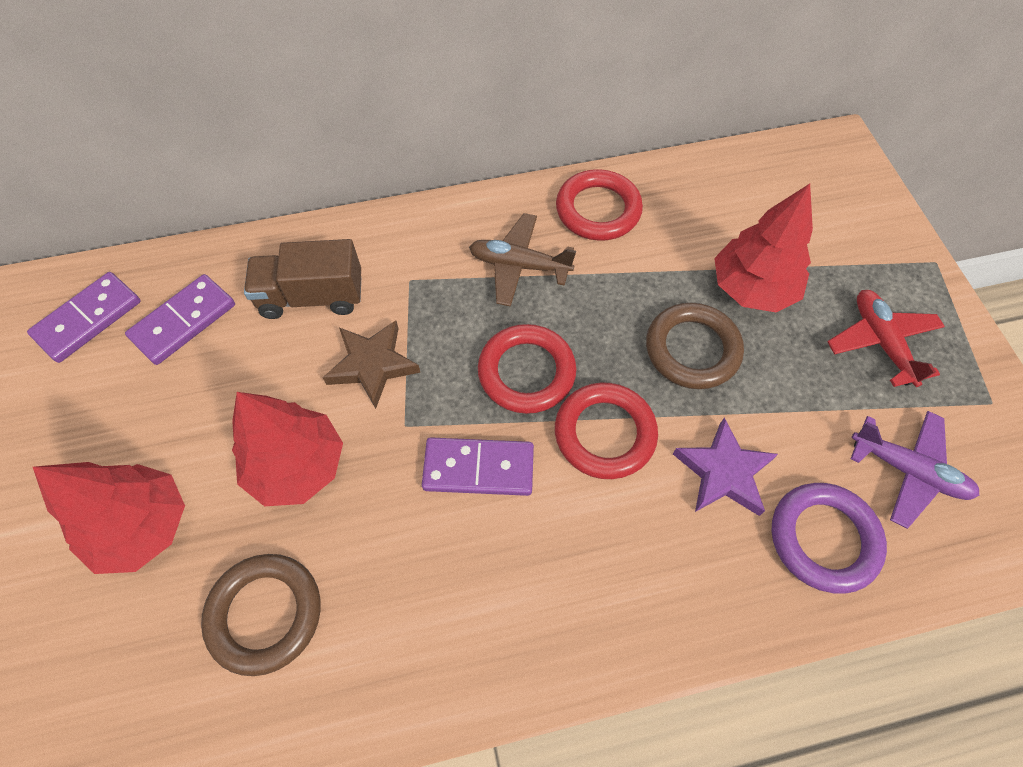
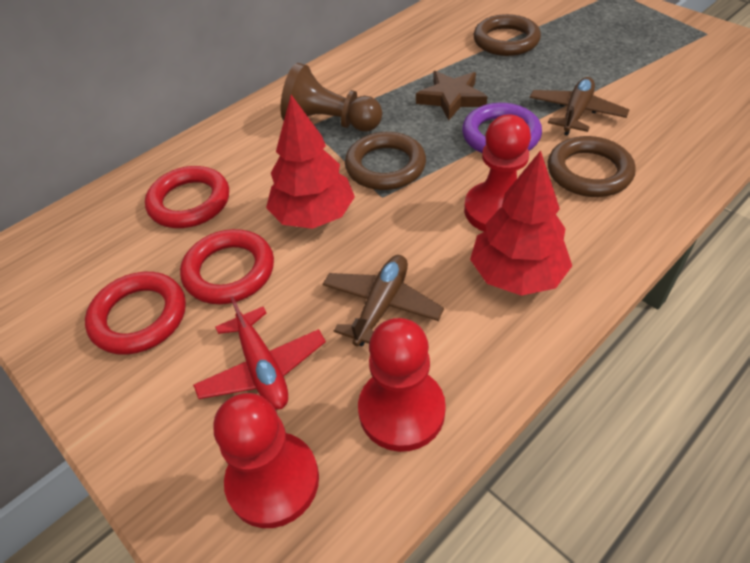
brown pawn: 0 -> 1
brown plane: 1 -> 2
brown ring: 2 -> 3
brown truck: 1 -> 0
purple domino: 3 -> 0
purple plane: 1 -> 0
purple star: 1 -> 0
red pawn: 0 -> 3
red tree: 3 -> 2

